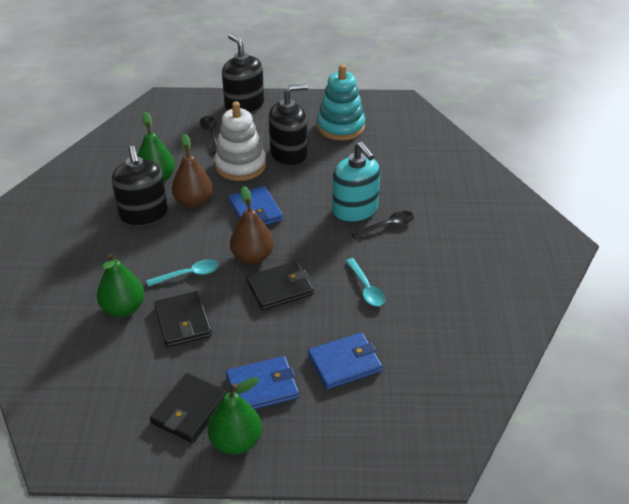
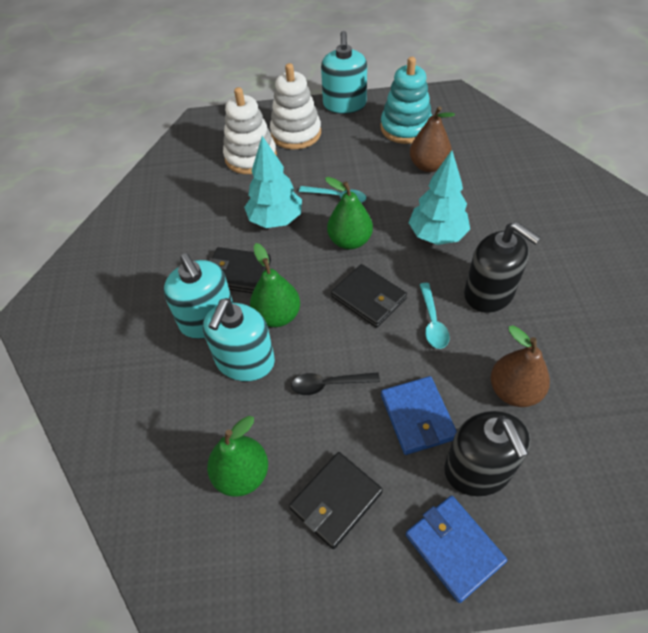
black soap dispenser: 3 -> 2
black spoon: 2 -> 1
blue wallet: 3 -> 2
turquoise soap dispenser: 1 -> 3
turquoise tree: 0 -> 2
white stacking toy: 1 -> 2

